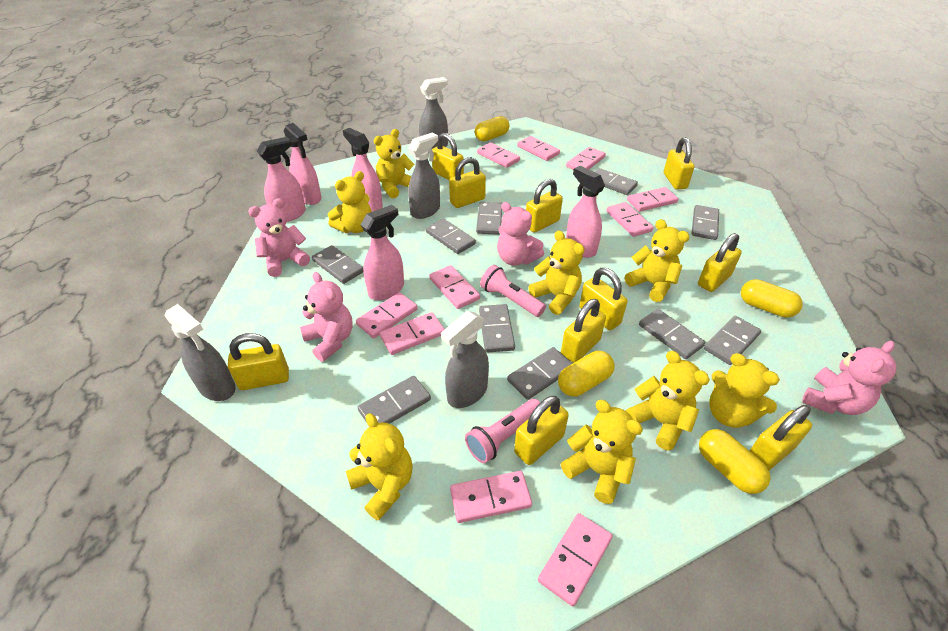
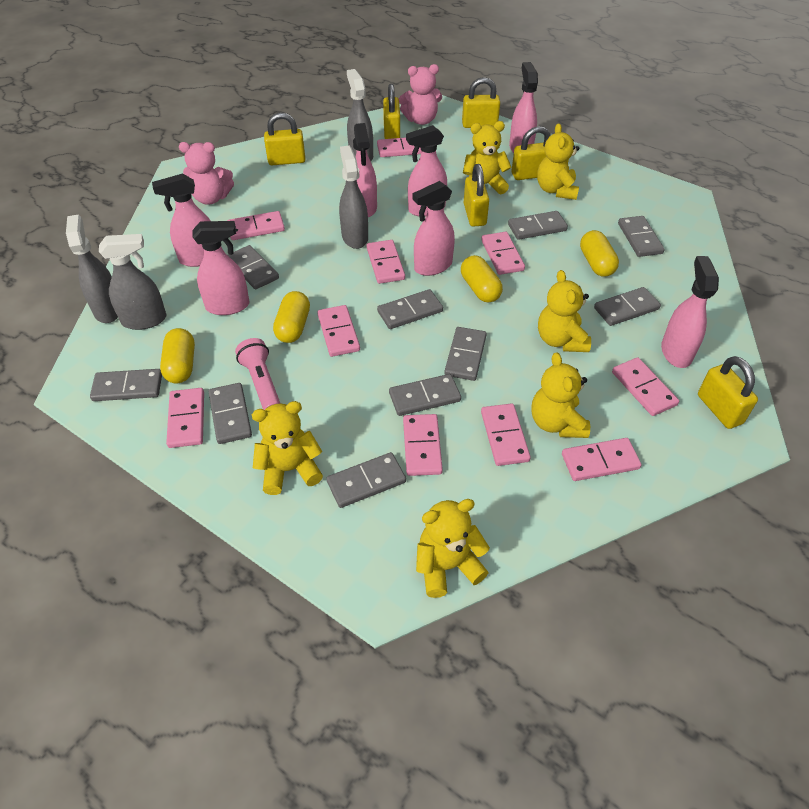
pink flashlight: 2 -> 1
pink spray bottle: 5 -> 7
pink teddy bear: 4 -> 2
yellow padlock: 10 -> 6
yellow teddy bear: 8 -> 6

